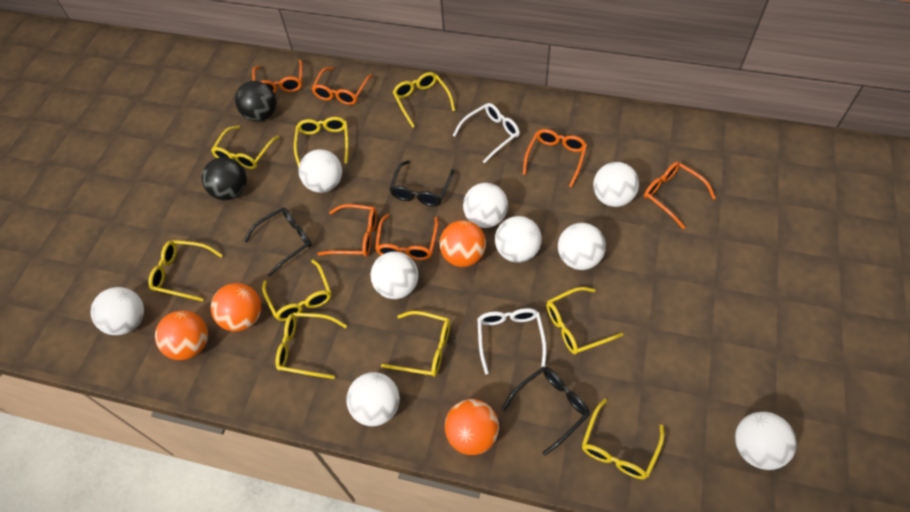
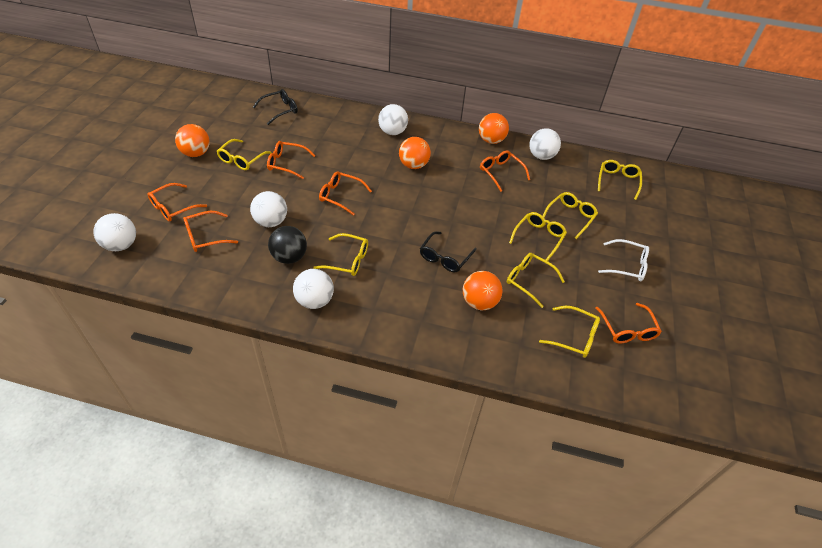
black ball: 2 -> 1
black glasses: 3 -> 2
white ball: 9 -> 5
white glasses: 2 -> 1
yellow glasses: 9 -> 7

